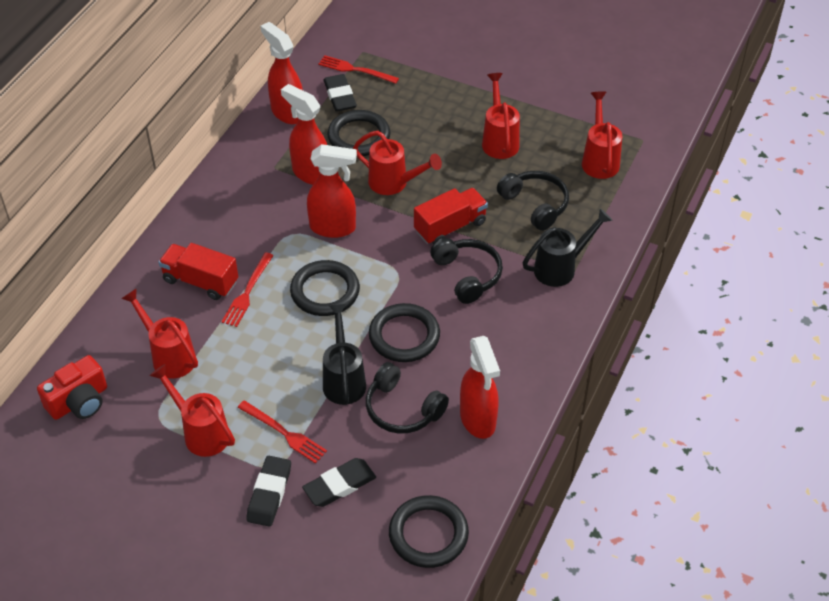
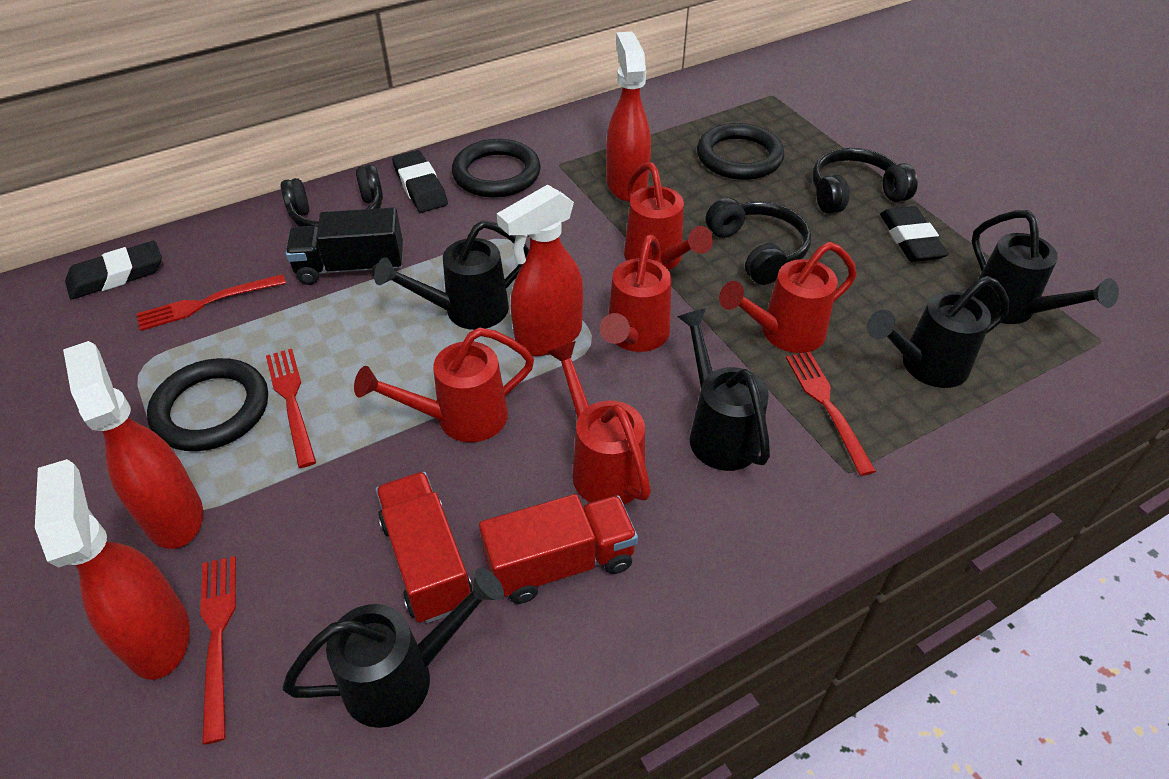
black ring: 4 -> 3
black truck: 0 -> 1
black watering can: 2 -> 5
red camera: 1 -> 0
red fork: 3 -> 4

